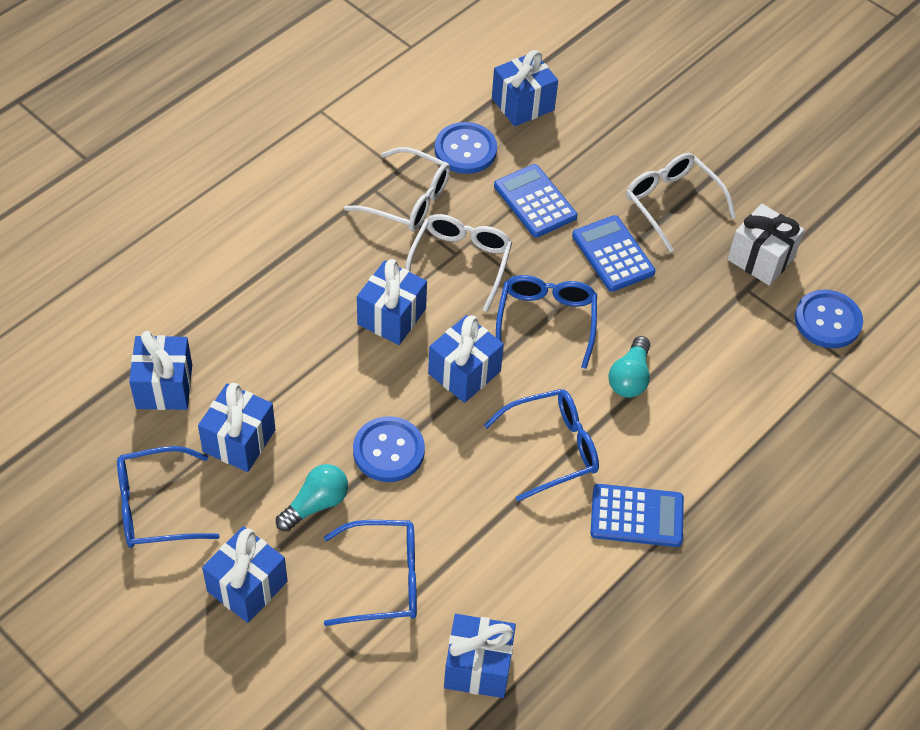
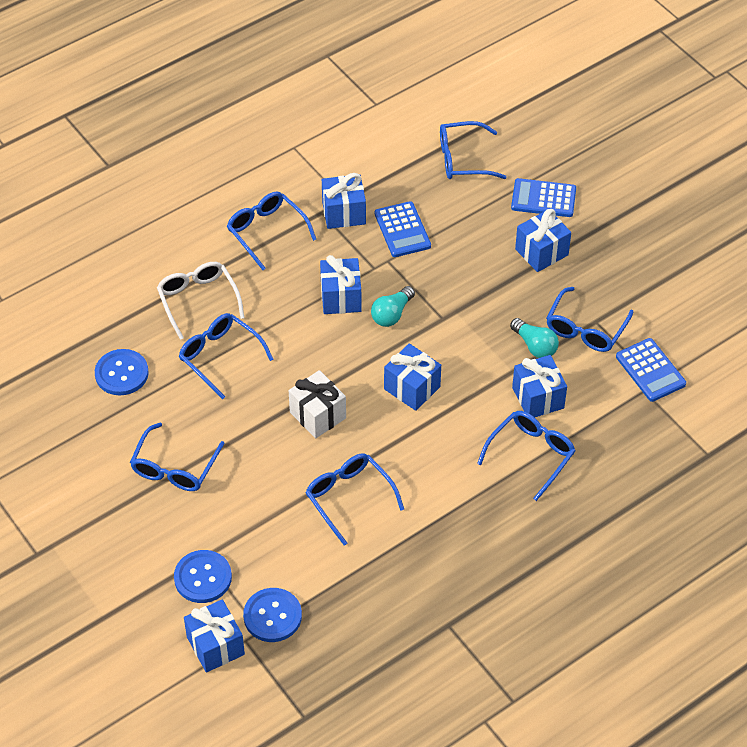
blue gift: 7 -> 6
blue glasses: 4 -> 7
white glasses: 3 -> 1

